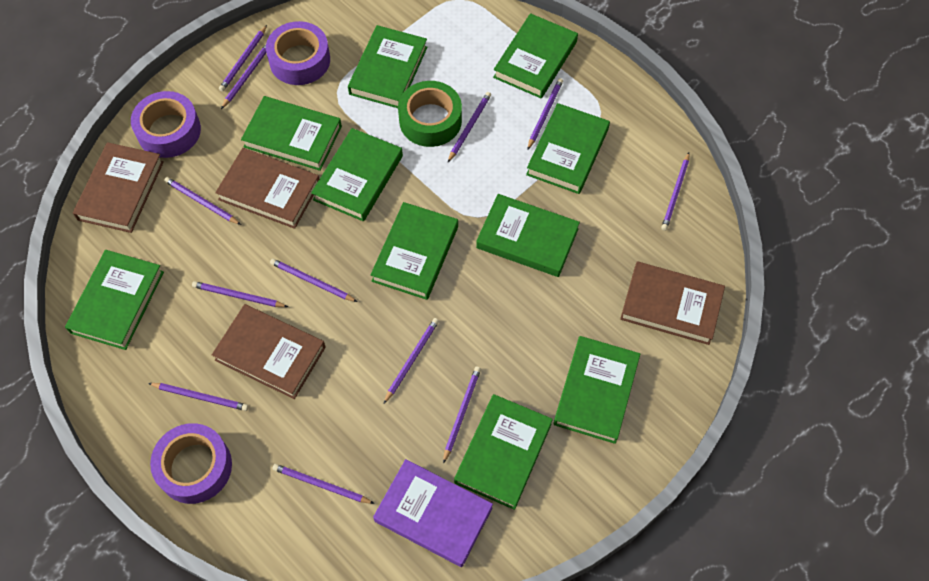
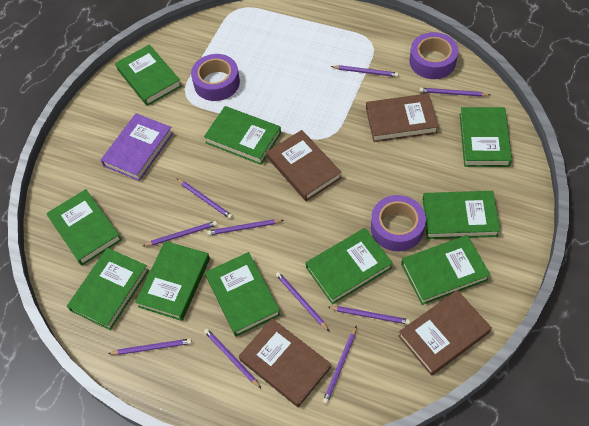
green tape: 1 -> 0
purple pencil: 12 -> 10

